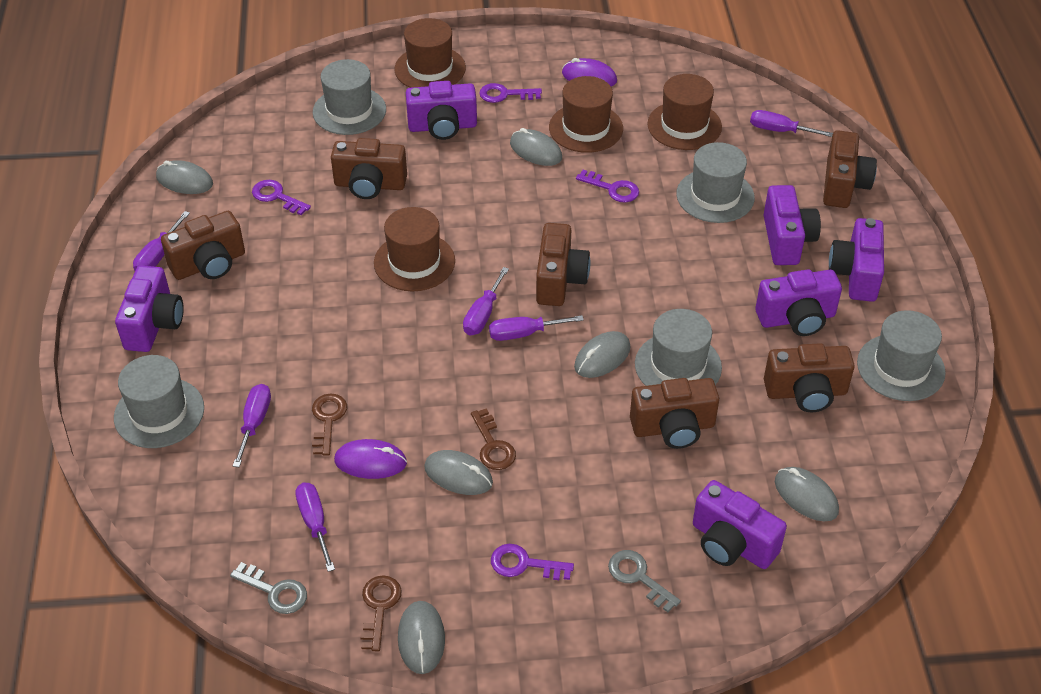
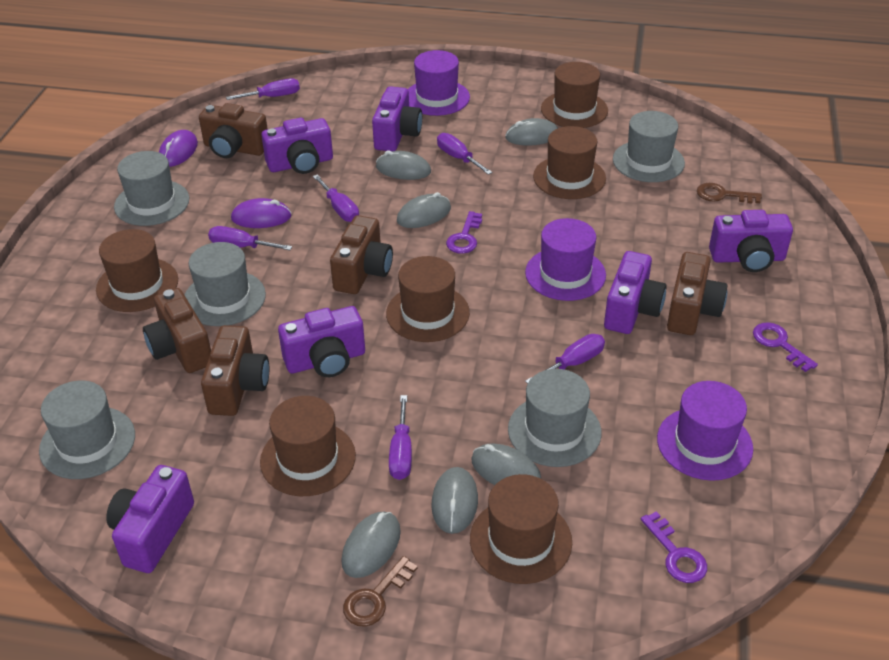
brown camera: 6 -> 5
brown hat: 4 -> 6
brown key: 3 -> 2
grey key: 2 -> 0
purple hat: 0 -> 3
purple key: 4 -> 3

